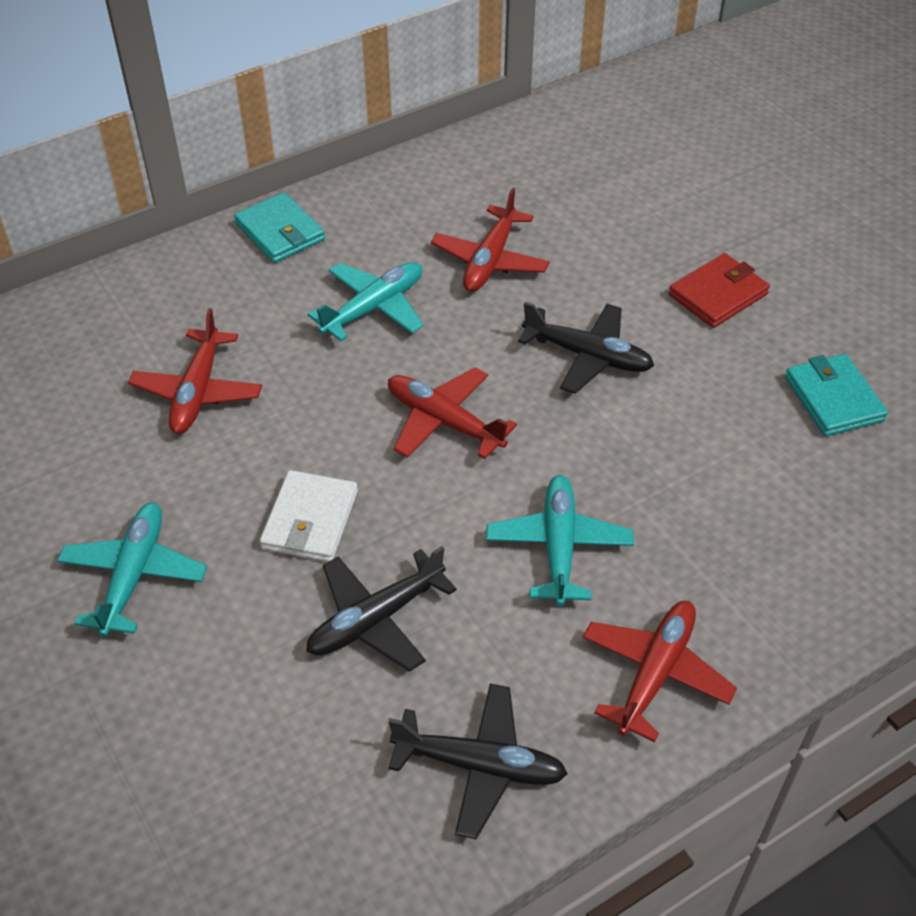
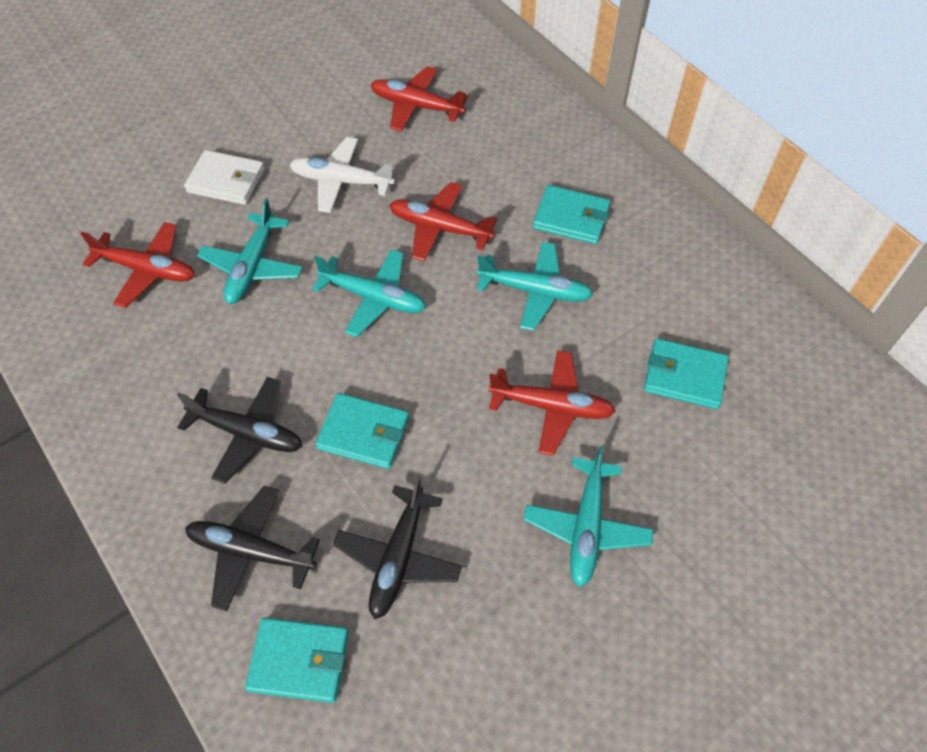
red wallet: 1 -> 0
turquoise plane: 3 -> 4
turquoise wallet: 2 -> 4
white plane: 0 -> 1

